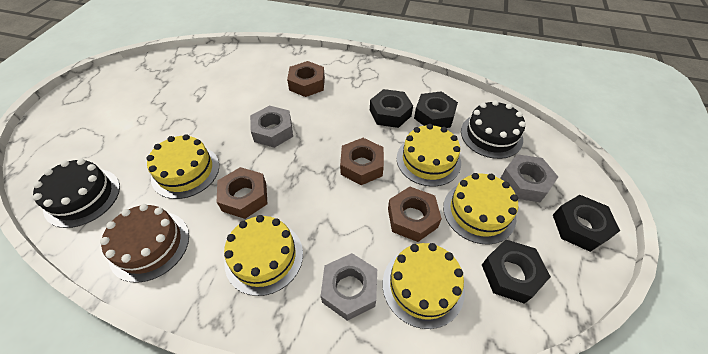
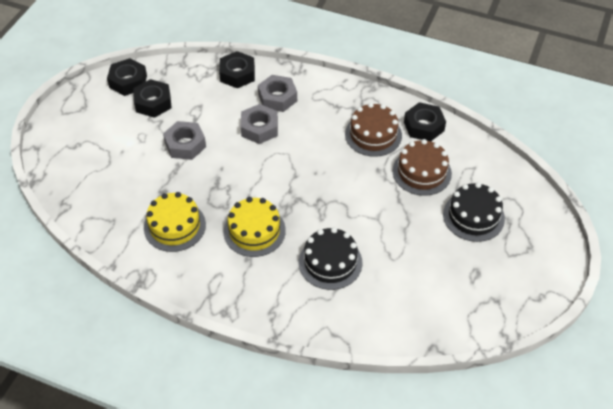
brown cake: 1 -> 2
brown nut: 4 -> 0
yellow cake: 5 -> 2

